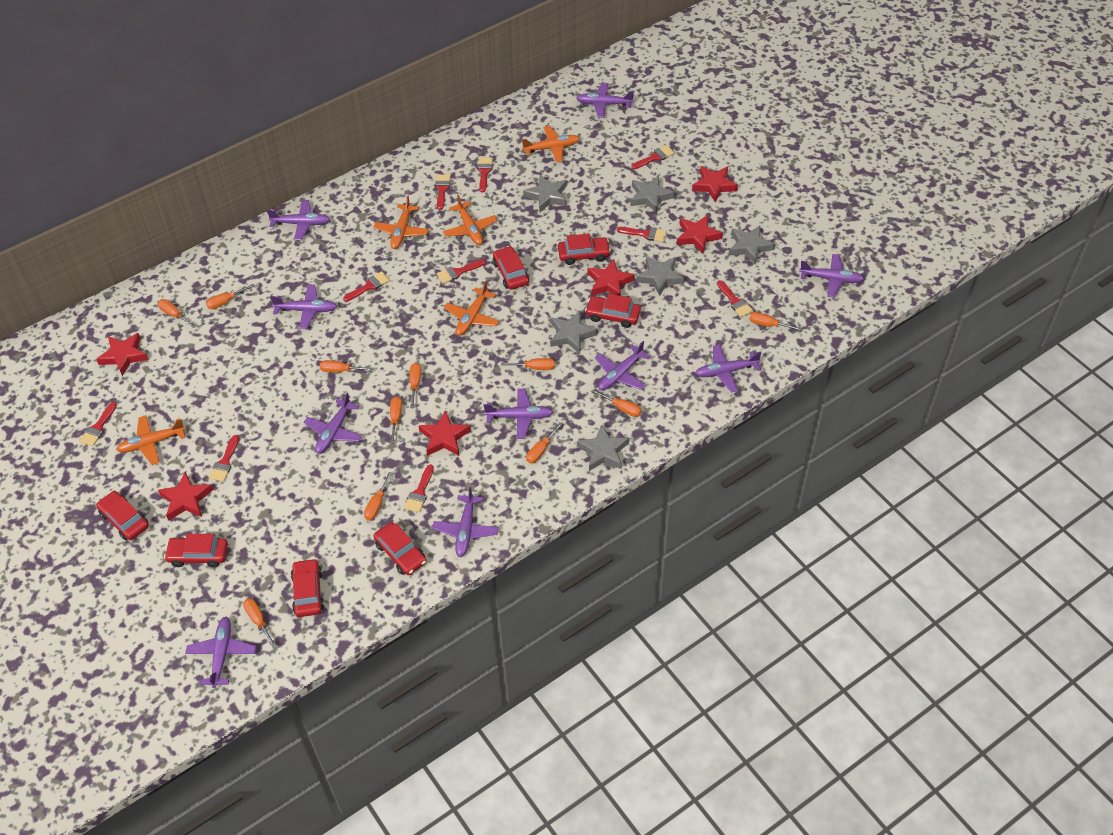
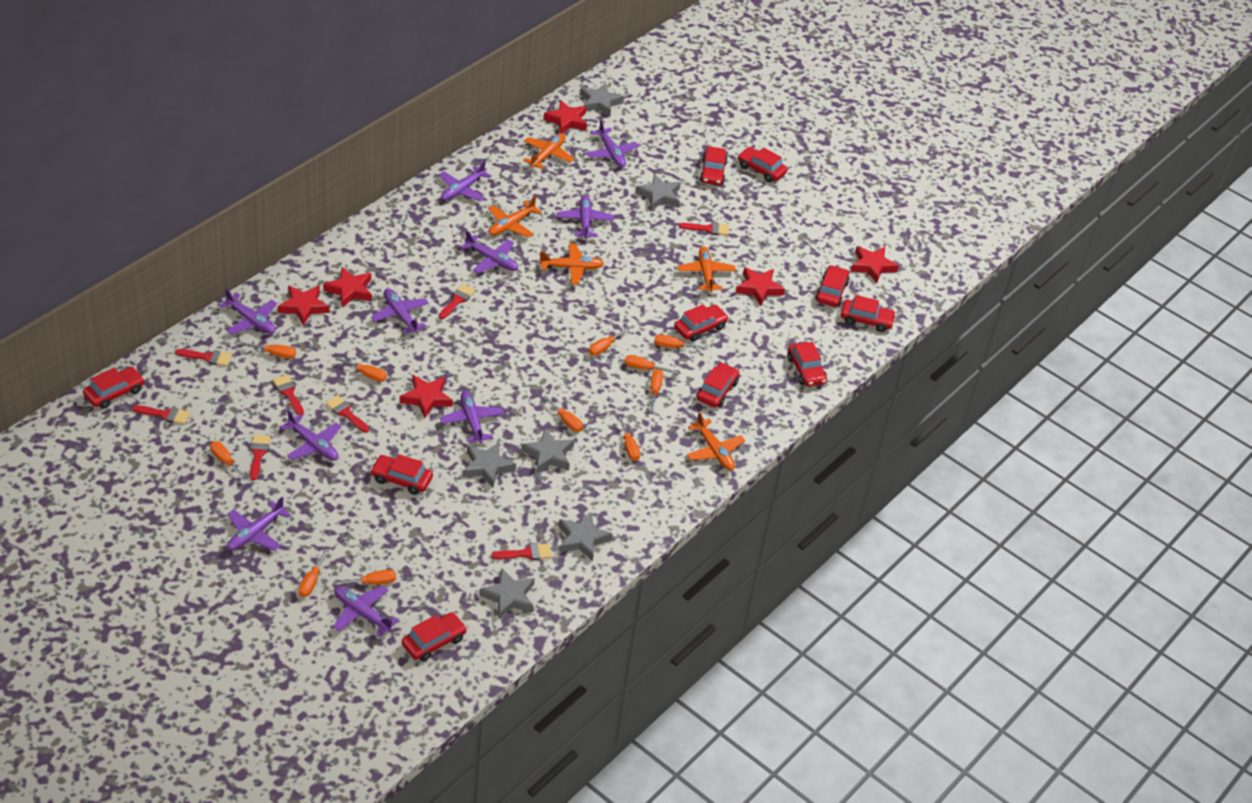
red brush: 10 -> 8
red car: 7 -> 10

